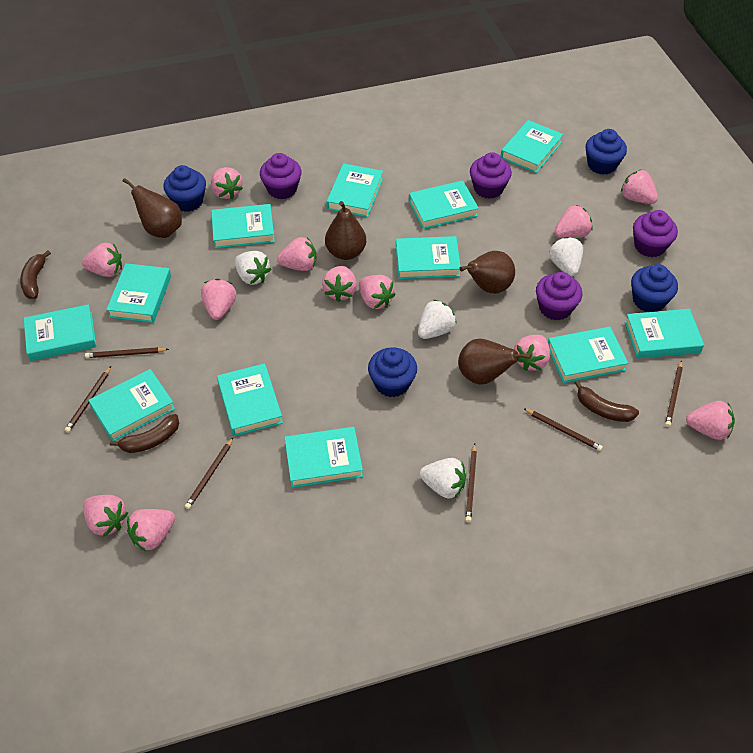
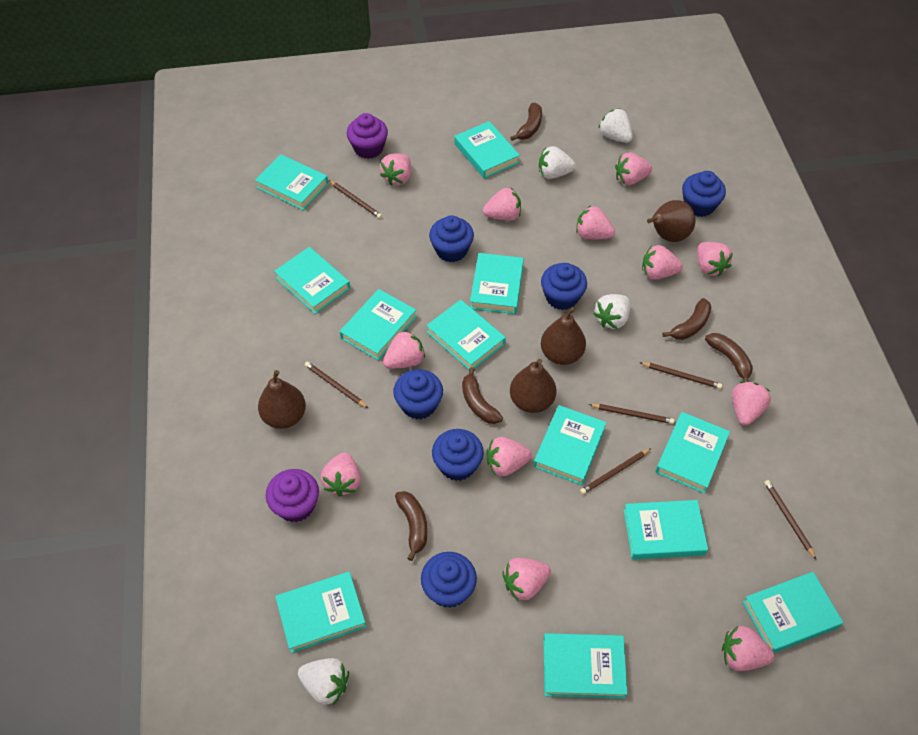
blue cupcake: 4 -> 6
brown banana: 3 -> 5
purple cupcake: 4 -> 2

